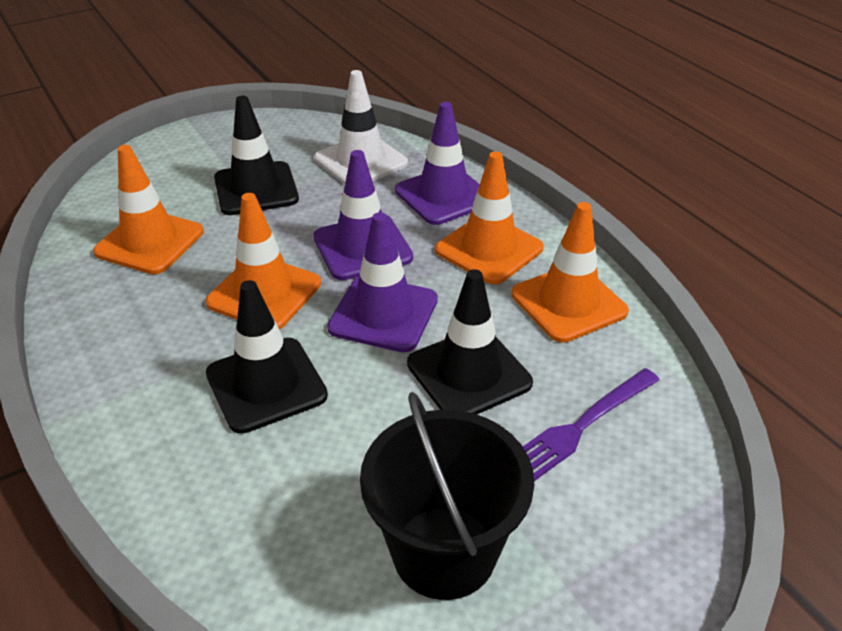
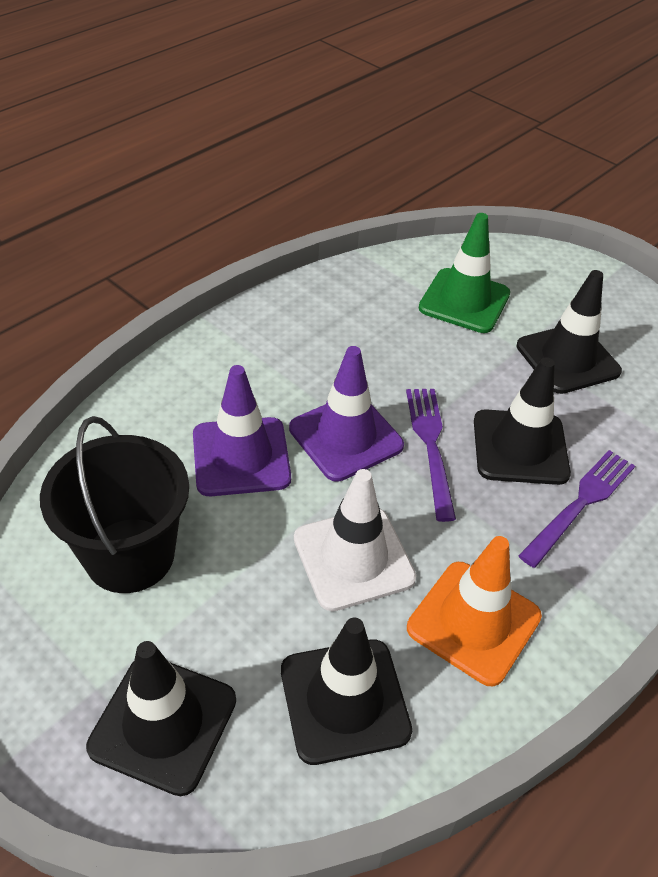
black traffic cone: 3 -> 4
green traffic cone: 0 -> 1
orange traffic cone: 4 -> 1
purple fork: 1 -> 2
purple traffic cone: 3 -> 2

